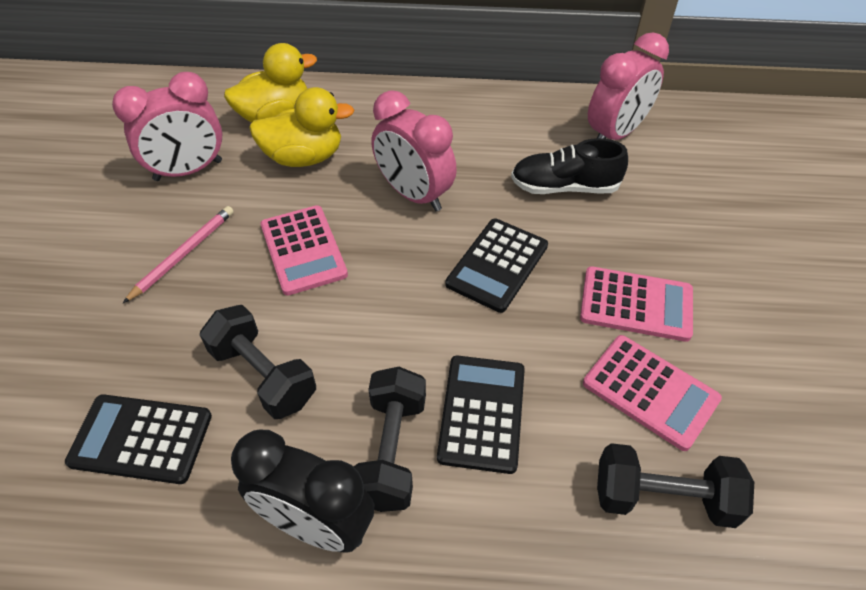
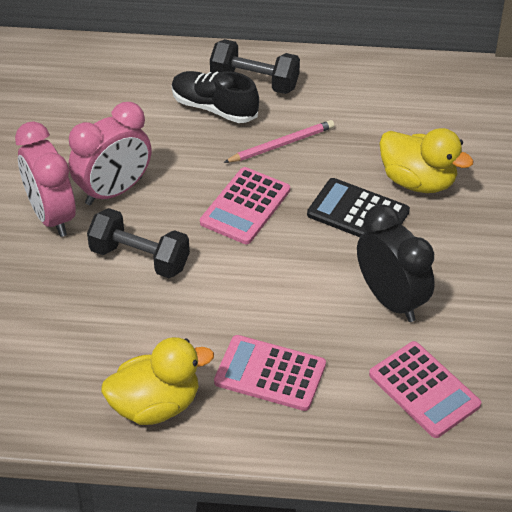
black calculator: 3 -> 1
black dumbbell: 3 -> 2
pink clock: 3 -> 2

